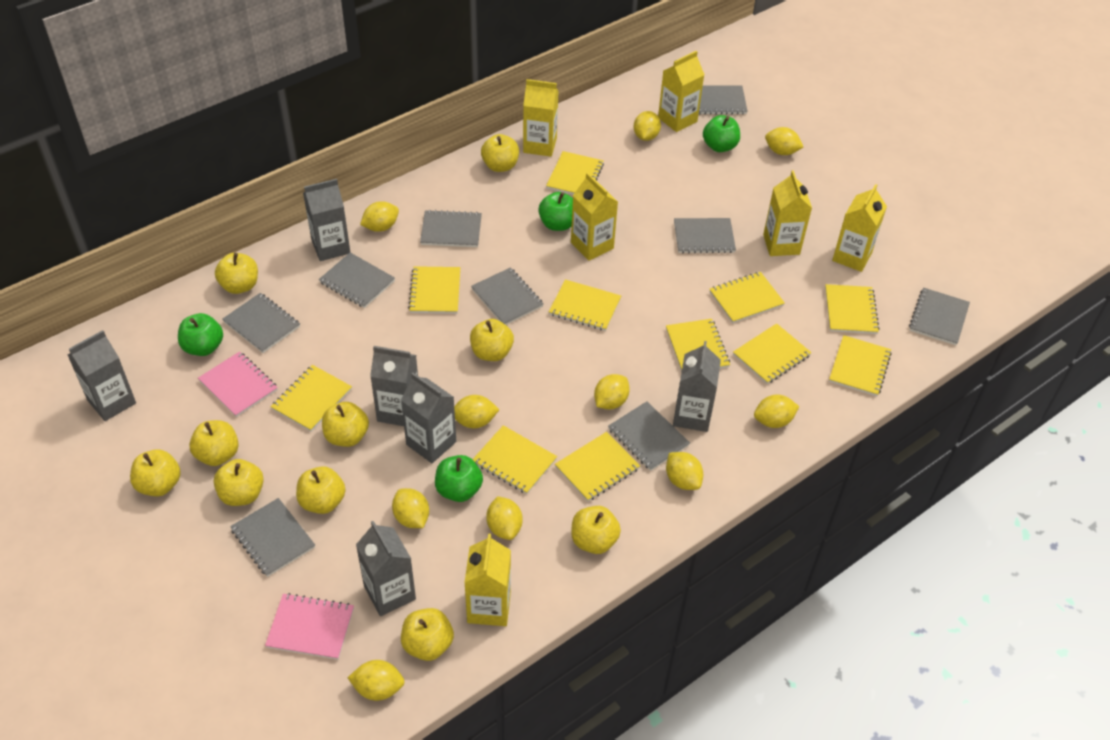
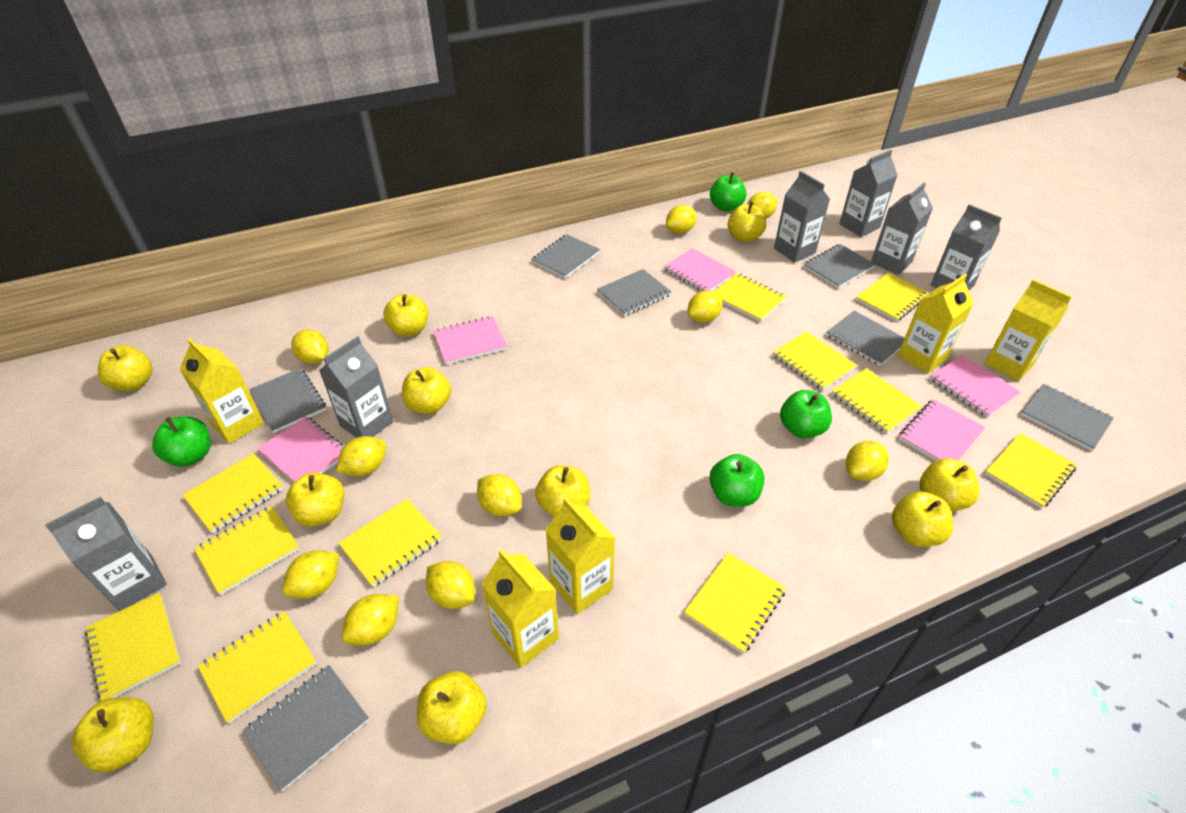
grey notebook: 9 -> 7
pink notebook: 2 -> 5
yellow carton: 6 -> 5

